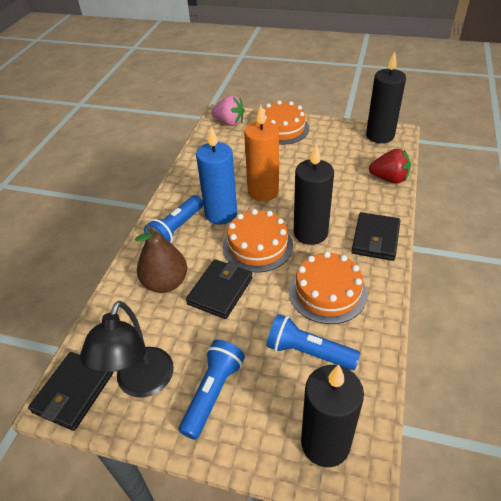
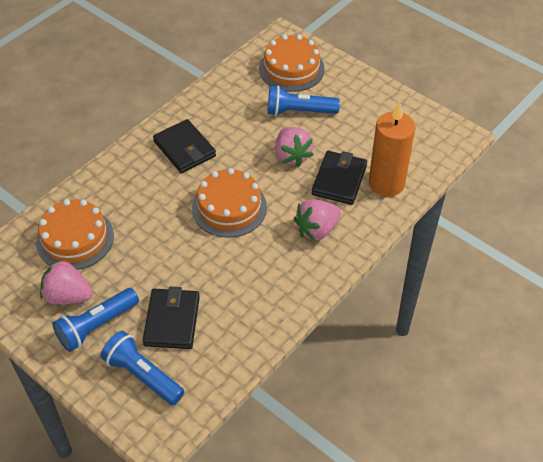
black candle: 3 -> 0
black lamp: 1 -> 0
blue candle: 1 -> 0
brown pear: 1 -> 0
pink strawberry: 1 -> 3
red strawberry: 1 -> 0

